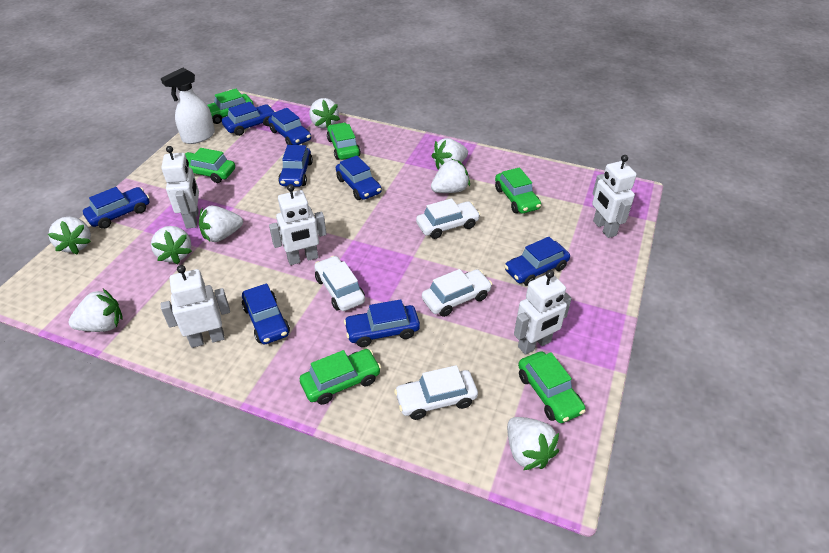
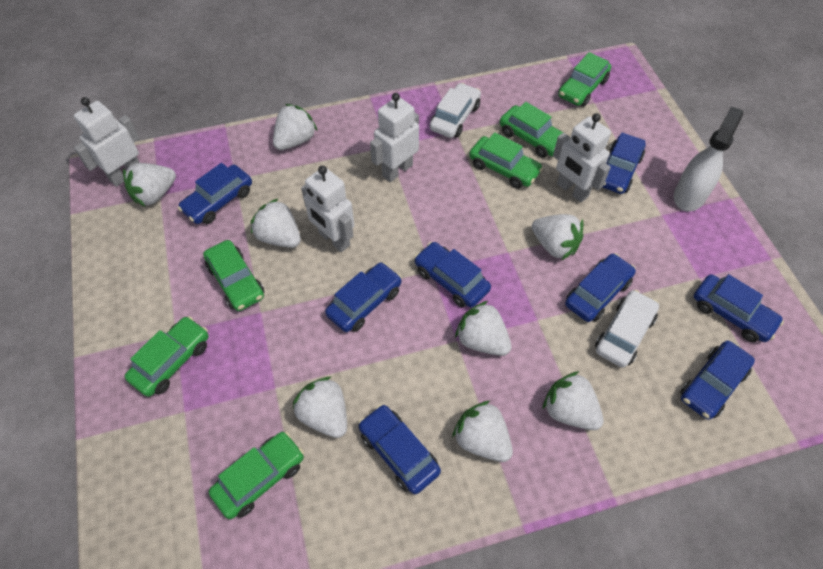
white car: 4 -> 2
white robot: 5 -> 4

